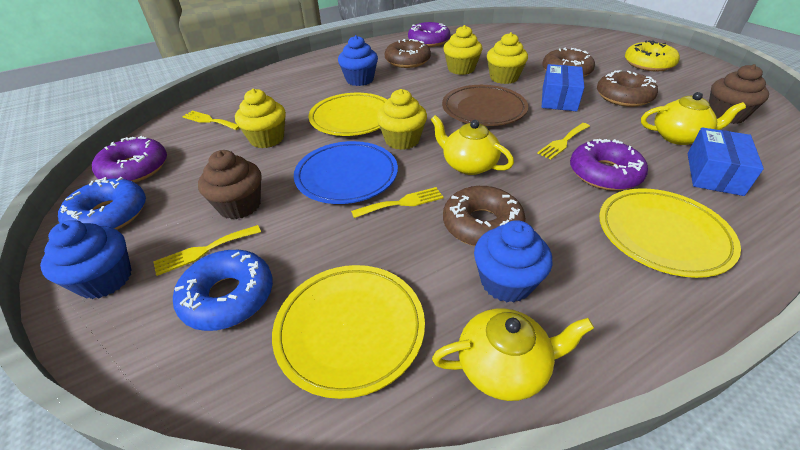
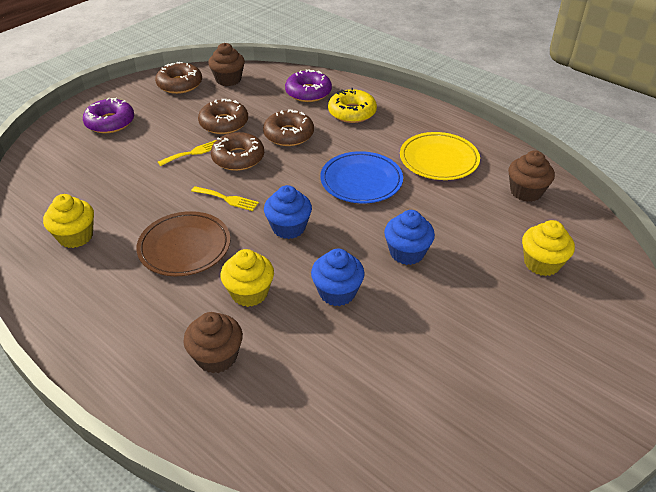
blue box: 2 -> 0
blue donut: 2 -> 0
brown cupcake: 2 -> 3
purple donut: 3 -> 2
yellow cupcake: 4 -> 3
yellow fork: 4 -> 2
yellow plate: 3 -> 1
yellow teapot: 3 -> 0

